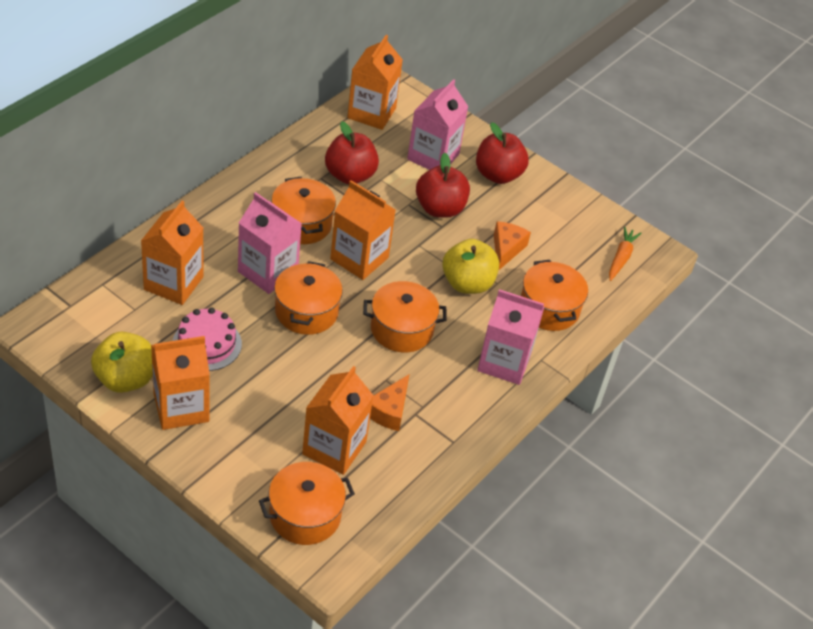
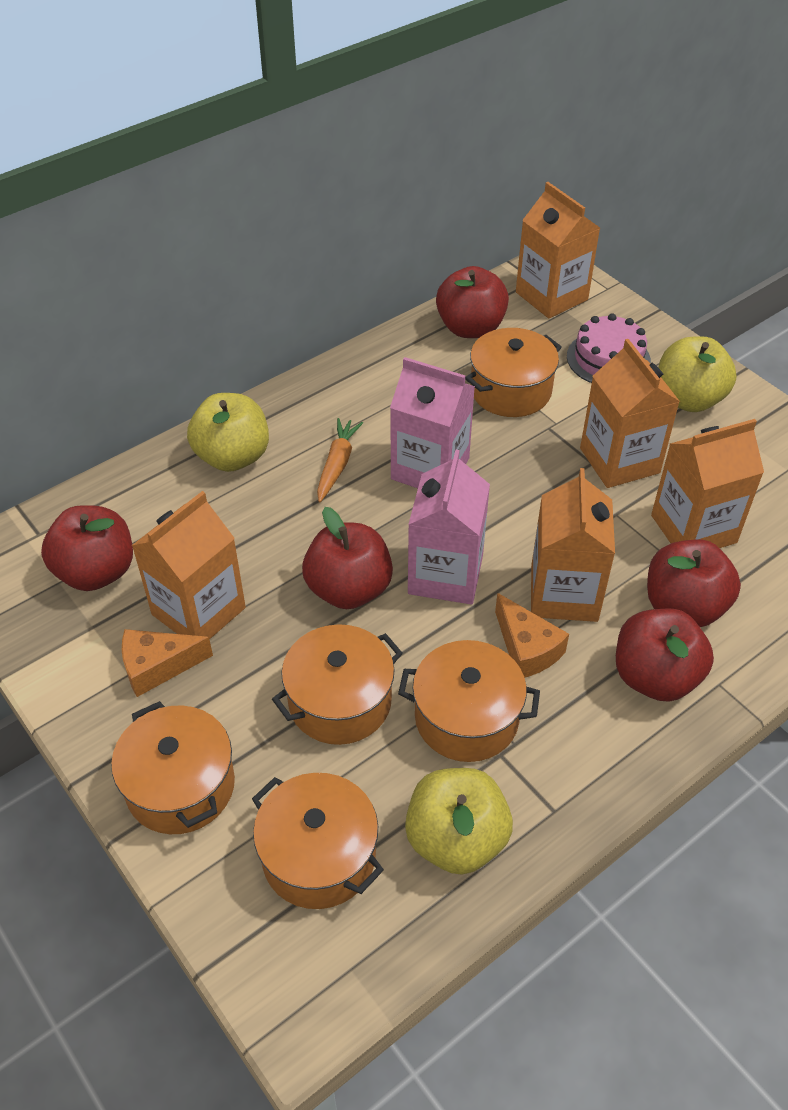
pink carton: 3 -> 2
red apple: 3 -> 5
yellow apple: 2 -> 3

